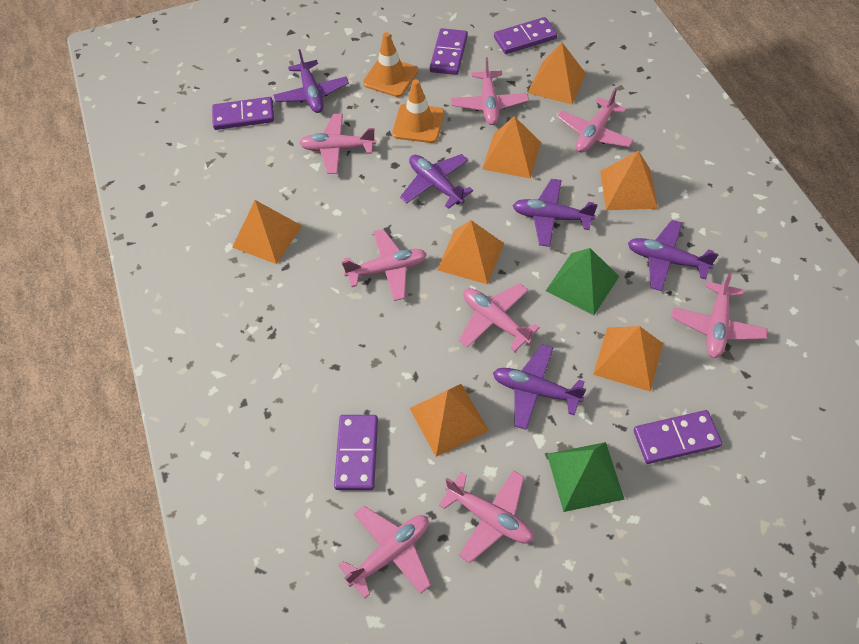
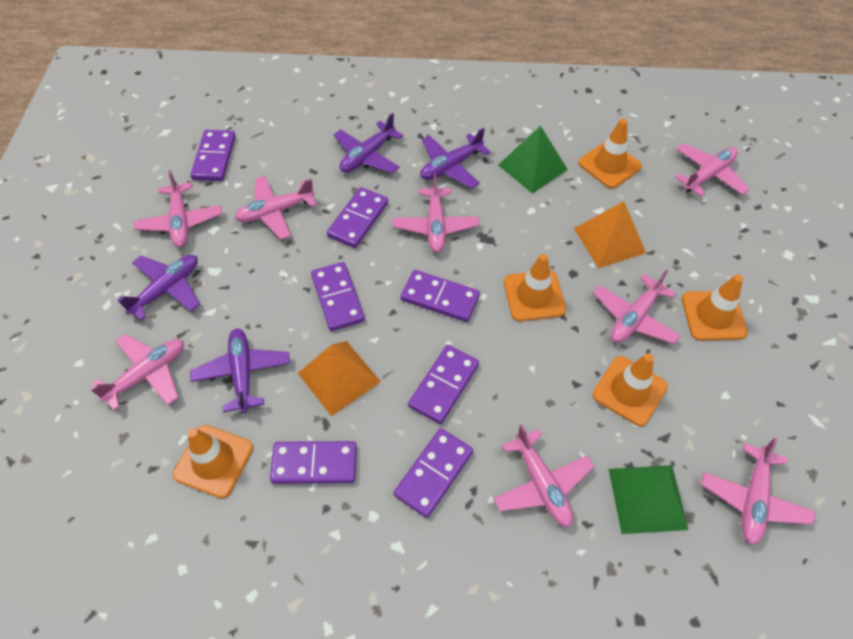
orange pyramid: 7 -> 2
orange traffic cone: 2 -> 5
purple domino: 5 -> 7
purple plane: 5 -> 4

